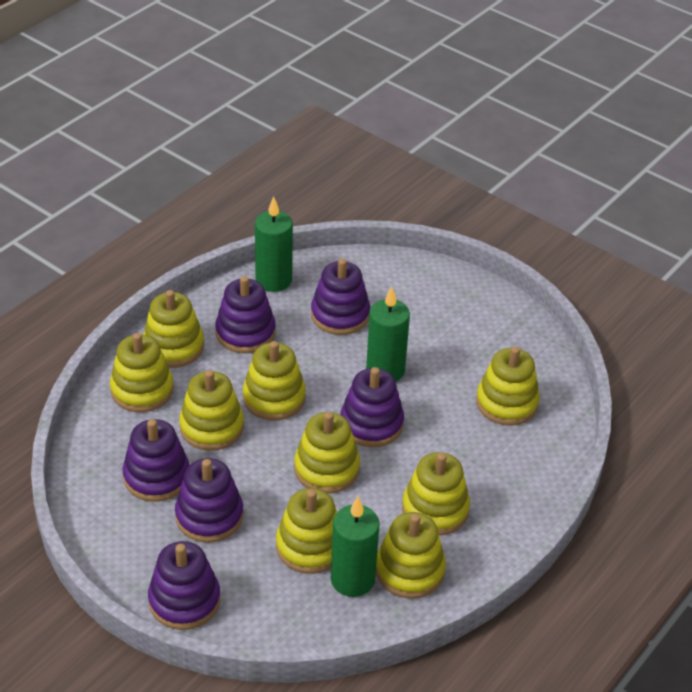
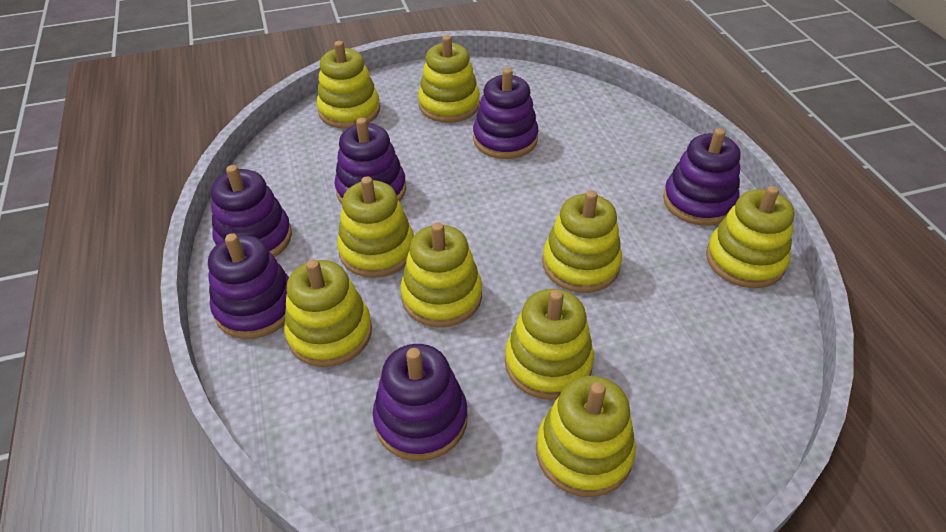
green candle: 3 -> 0

